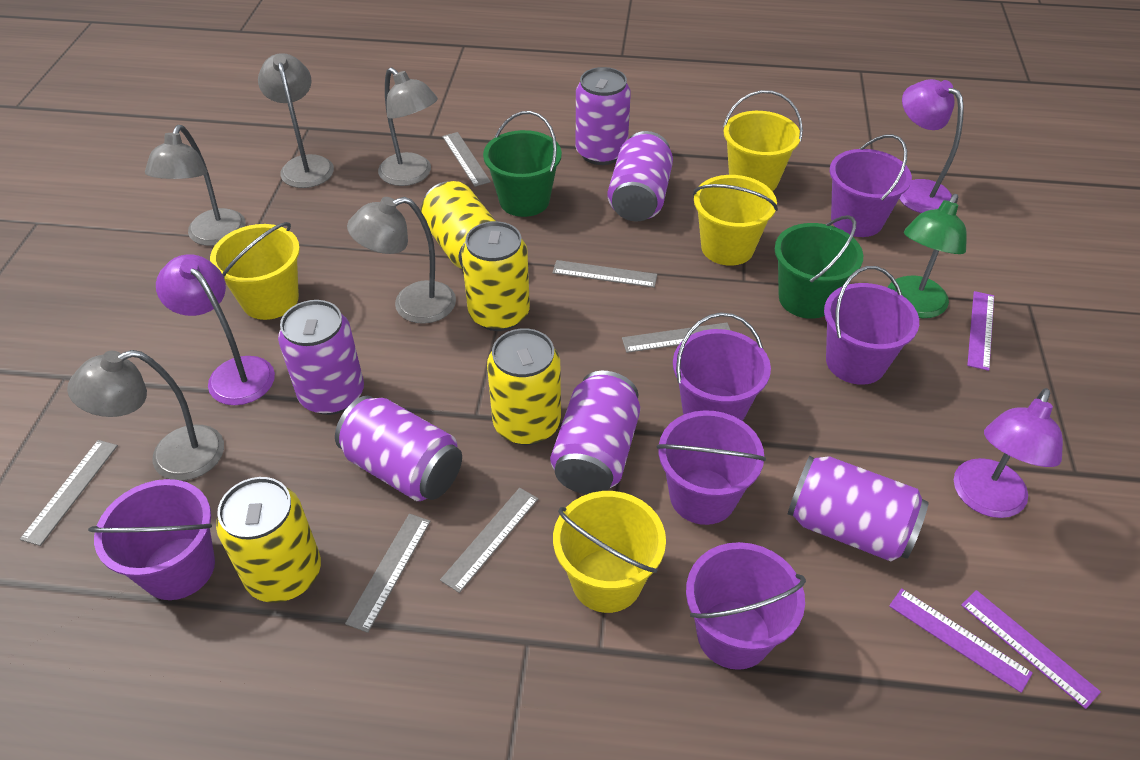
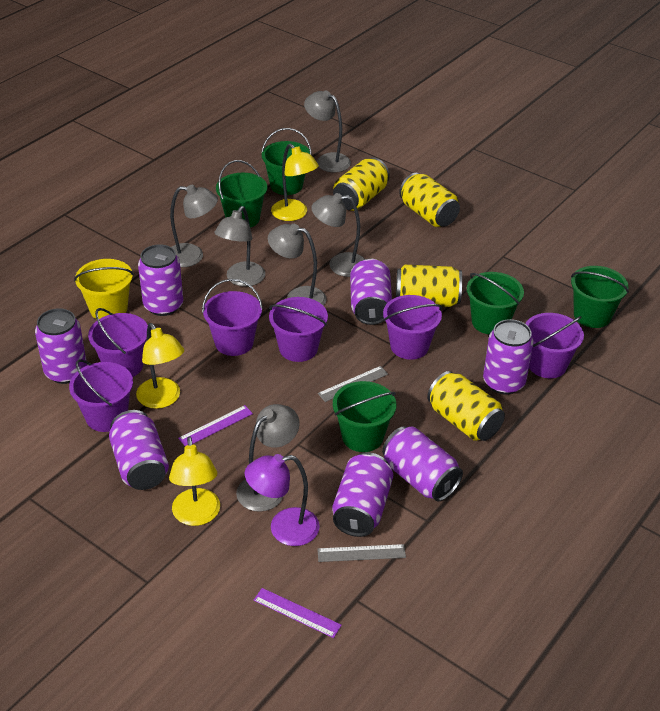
green bucket: 2 -> 5
green lamp: 1 -> 0
grey lamp: 5 -> 6
grey ruler: 6 -> 2
purple can: 6 -> 7
purple lamp: 3 -> 1
purple ruler: 3 -> 2
yellow bucket: 4 -> 1
yellow lamp: 0 -> 3

